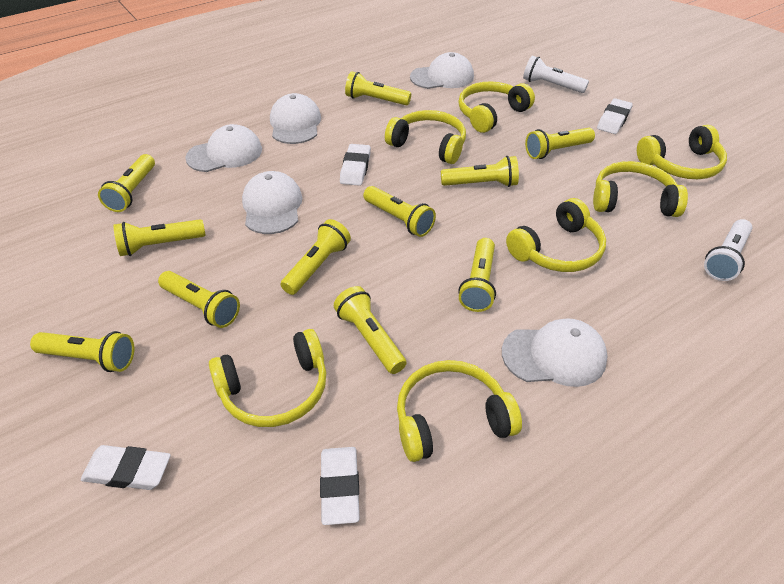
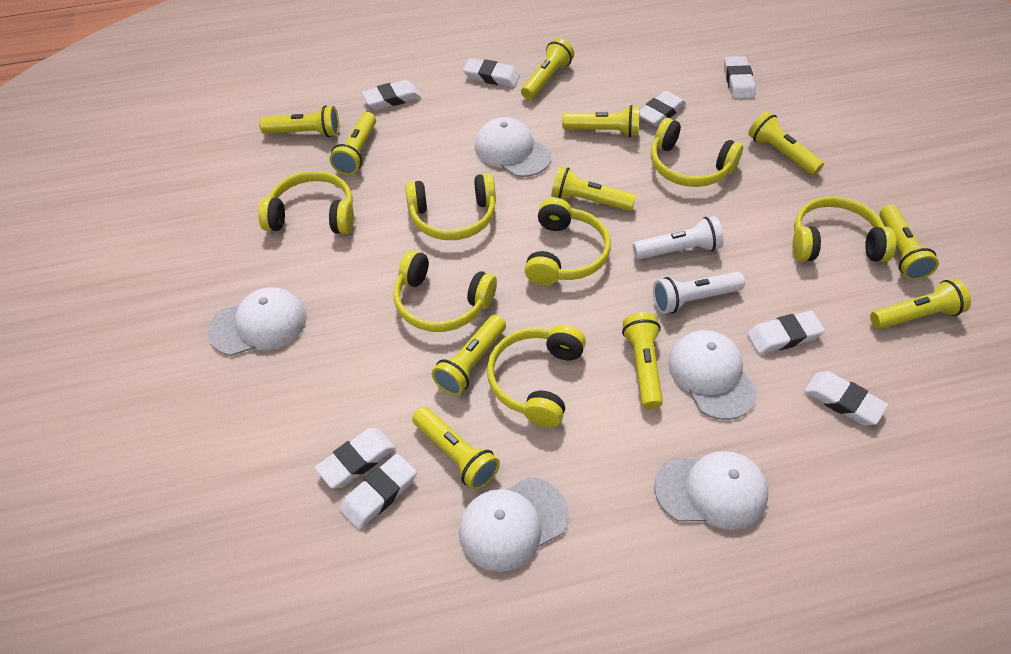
white eraser: 4 -> 8

